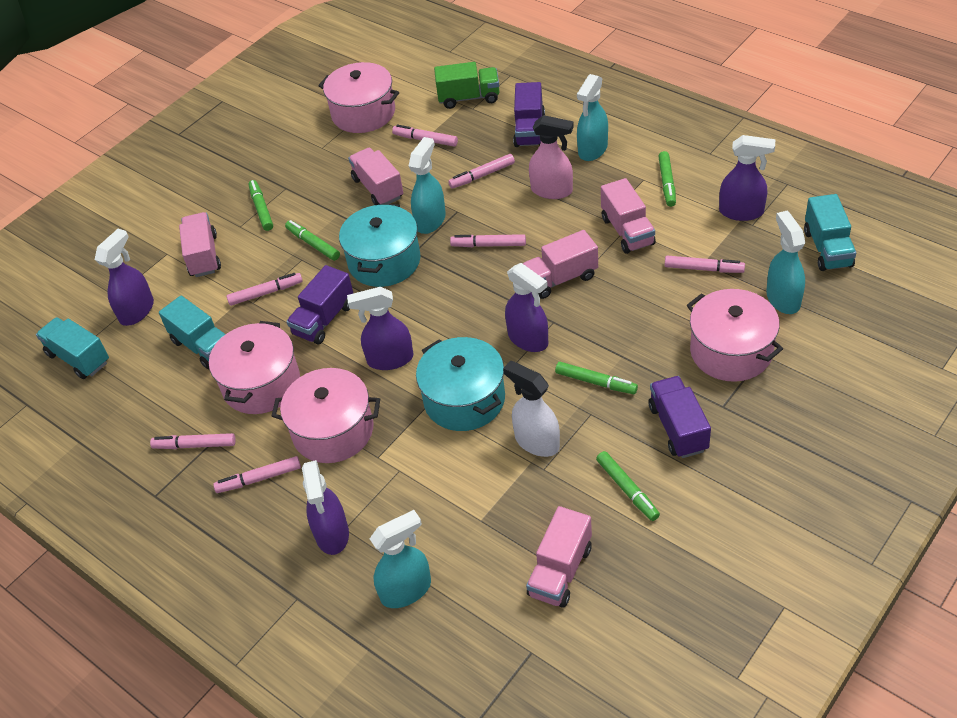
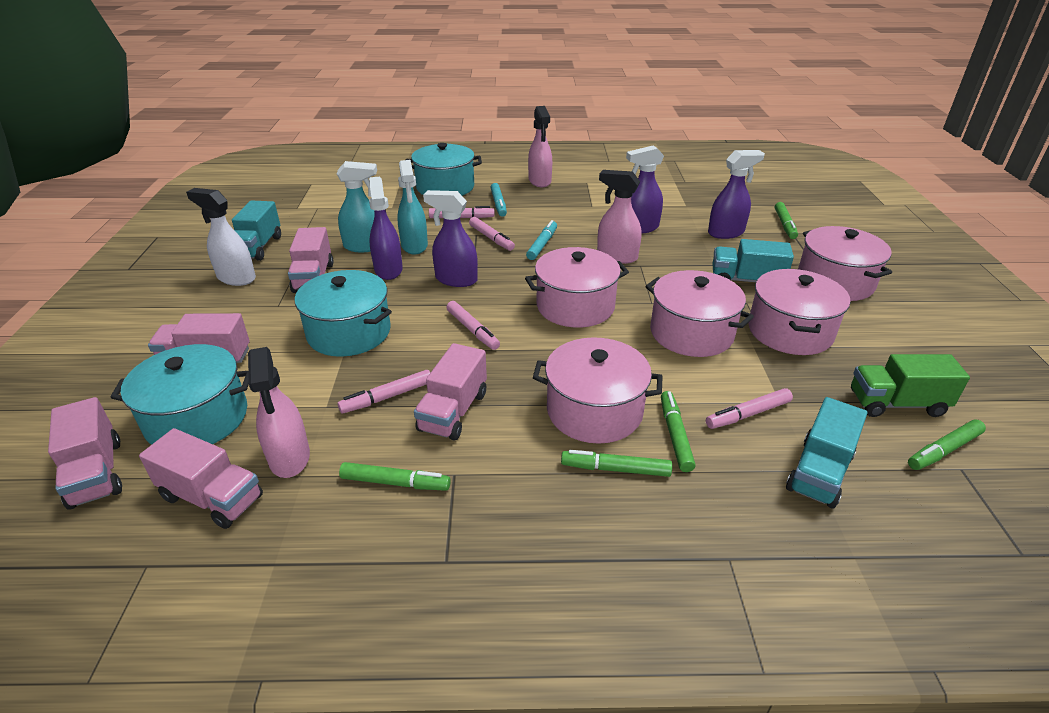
pink marker: 7 -> 5
pink pot: 4 -> 5
pink spray bottle: 1 -> 3
purple spray bottle: 5 -> 4
purple truck: 3 -> 0
turquoise marker: 0 -> 2
turquoise pot: 2 -> 3
turquoise spray bottle: 4 -> 2

